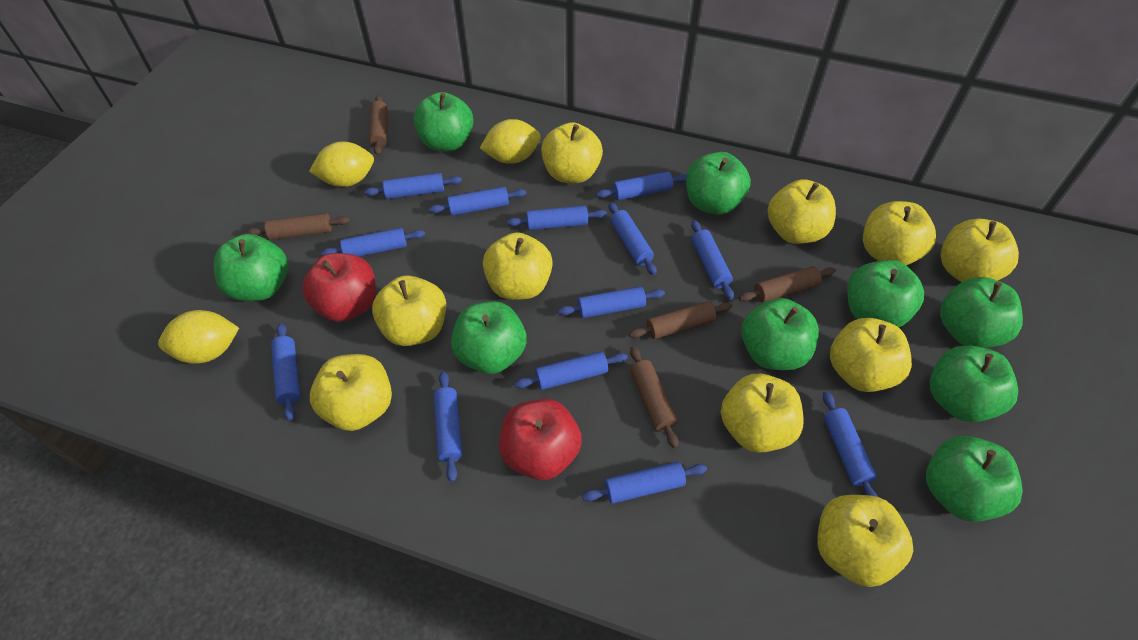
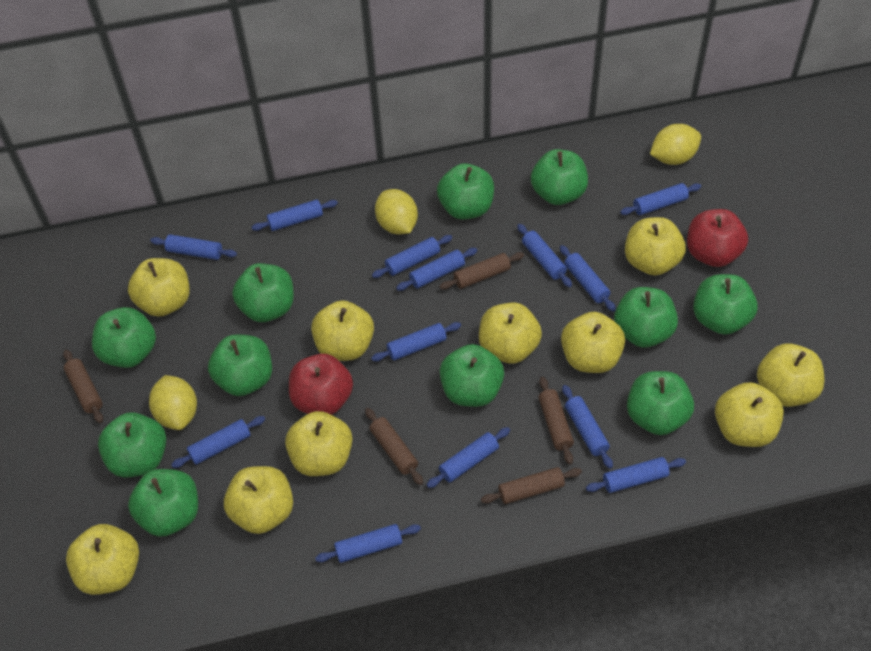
green apple: 9 -> 11

